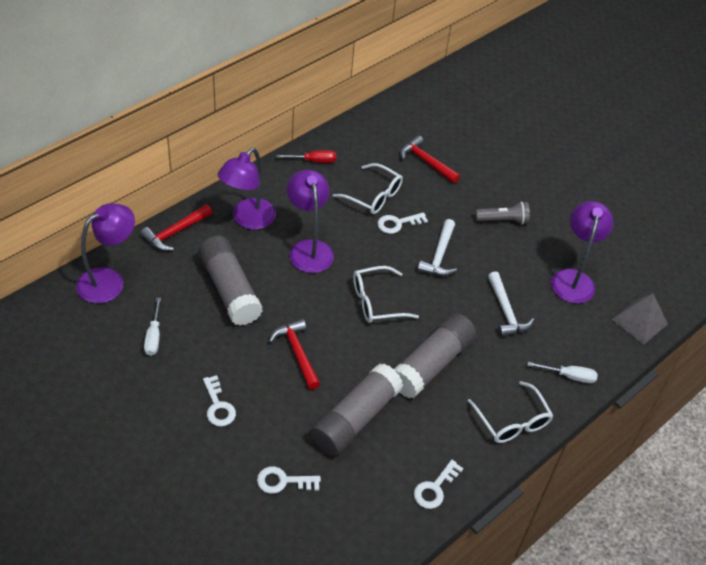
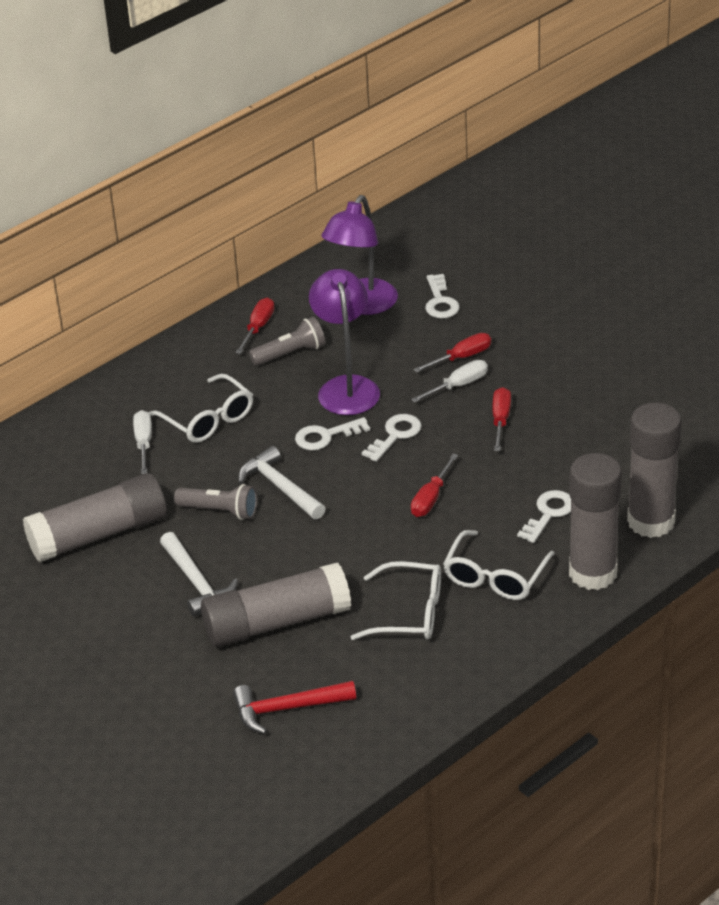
grey flashlight: 1 -> 2
grey glue stick: 3 -> 4
grey pyramid: 1 -> 0
purple lamp: 4 -> 2
red hammer: 3 -> 1
red screwdriver: 1 -> 4

